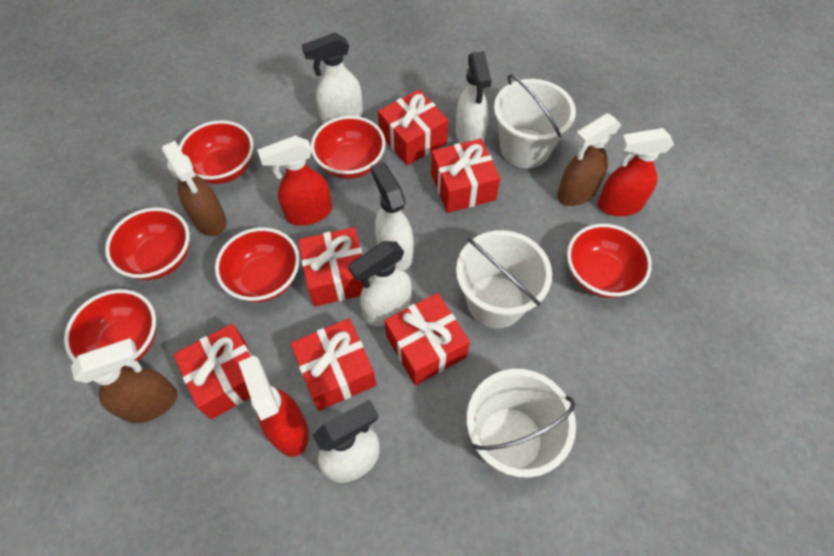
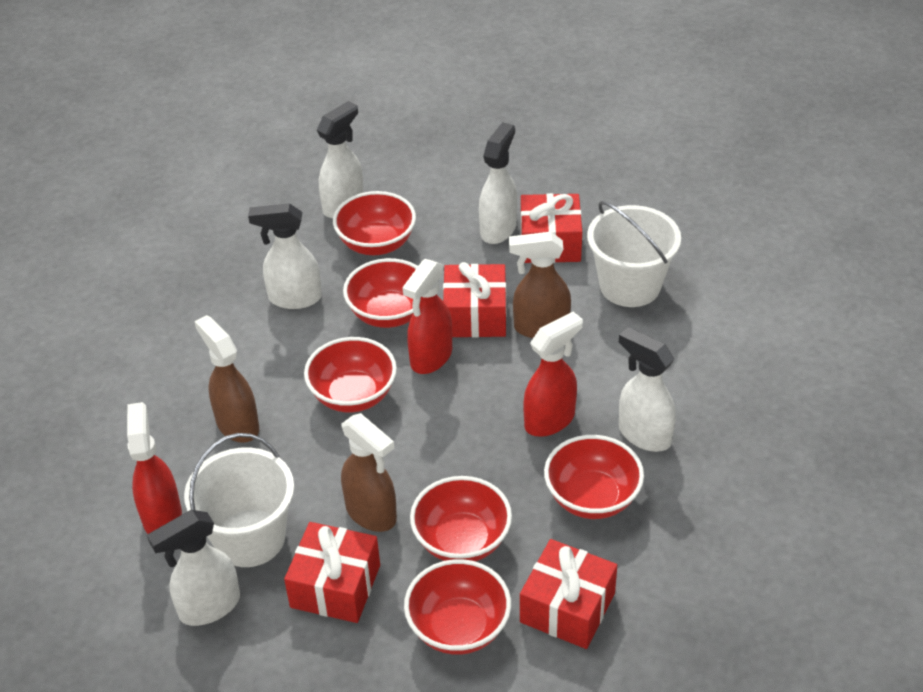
red gift: 6 -> 4
white bucket: 3 -> 2

